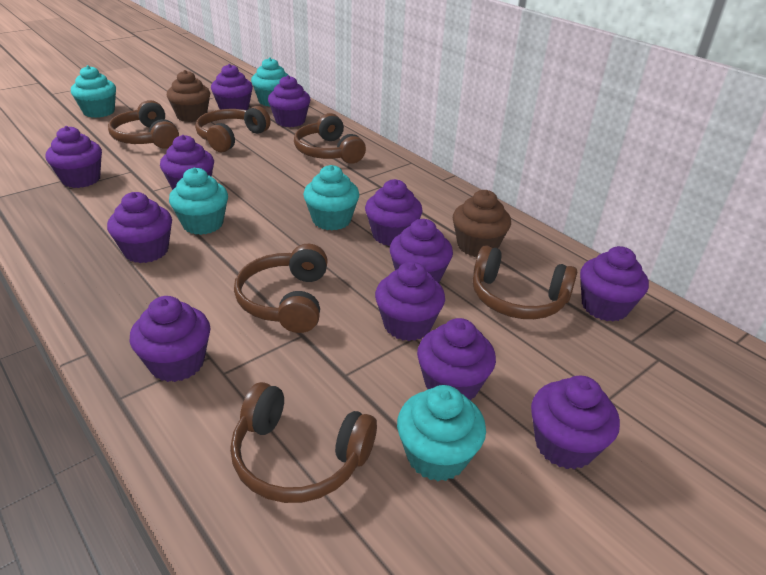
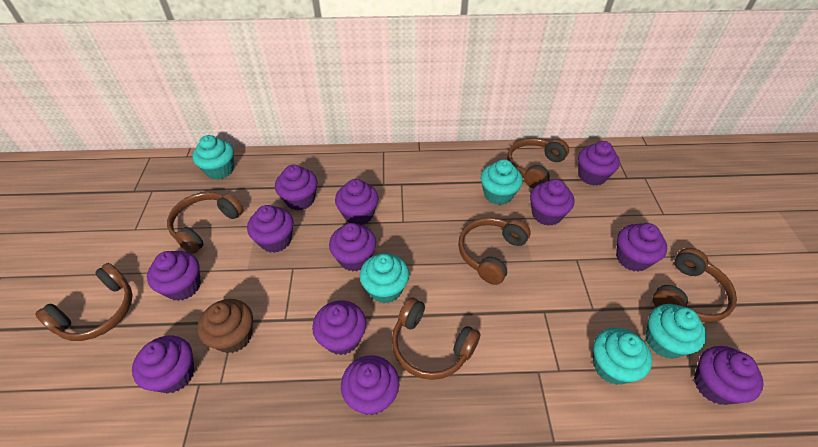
brown cupcake: 2 -> 1

